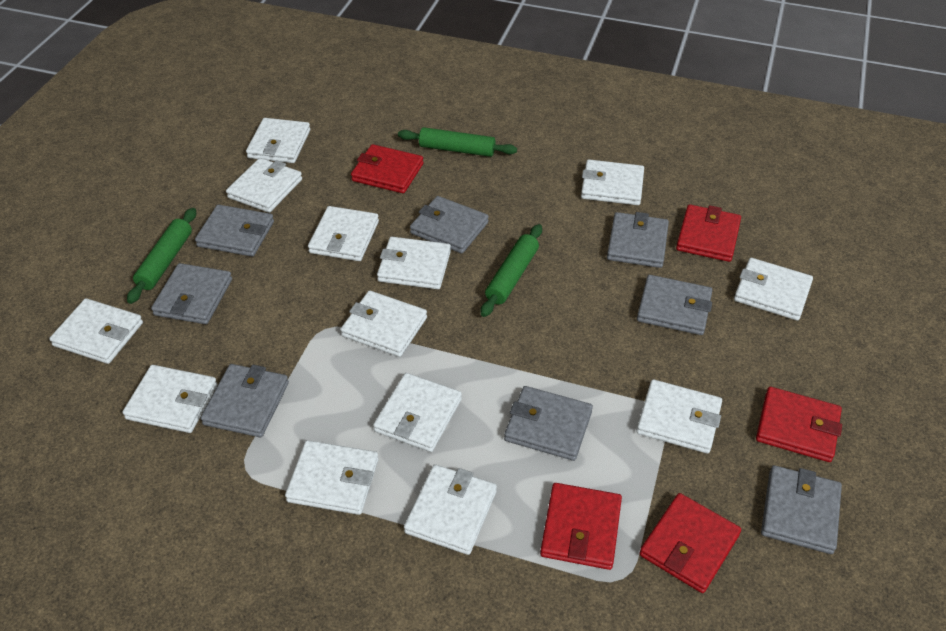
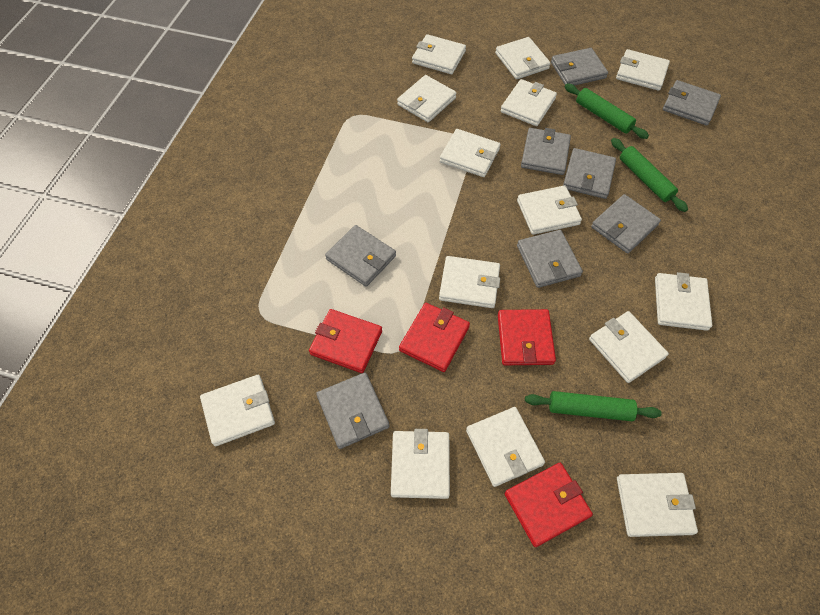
red wallet: 5 -> 4
white wallet: 13 -> 14

